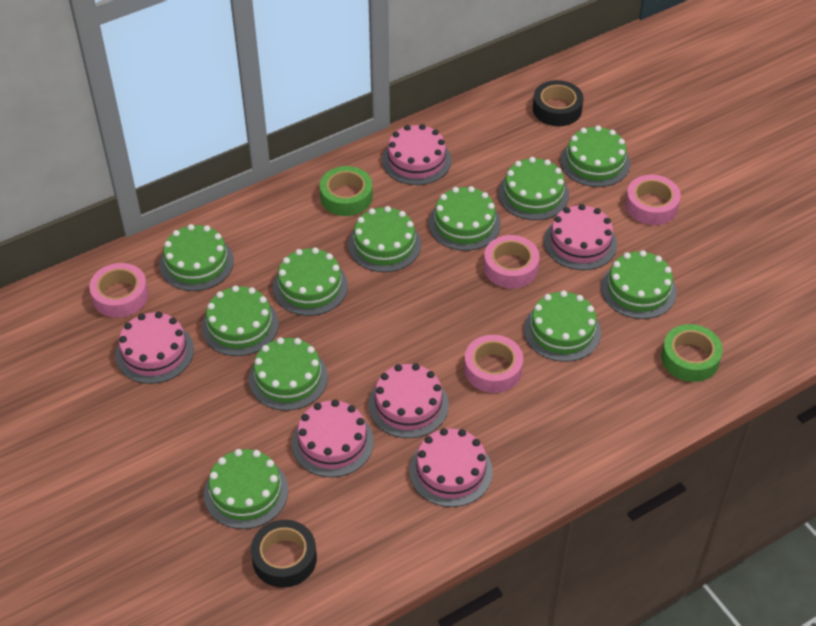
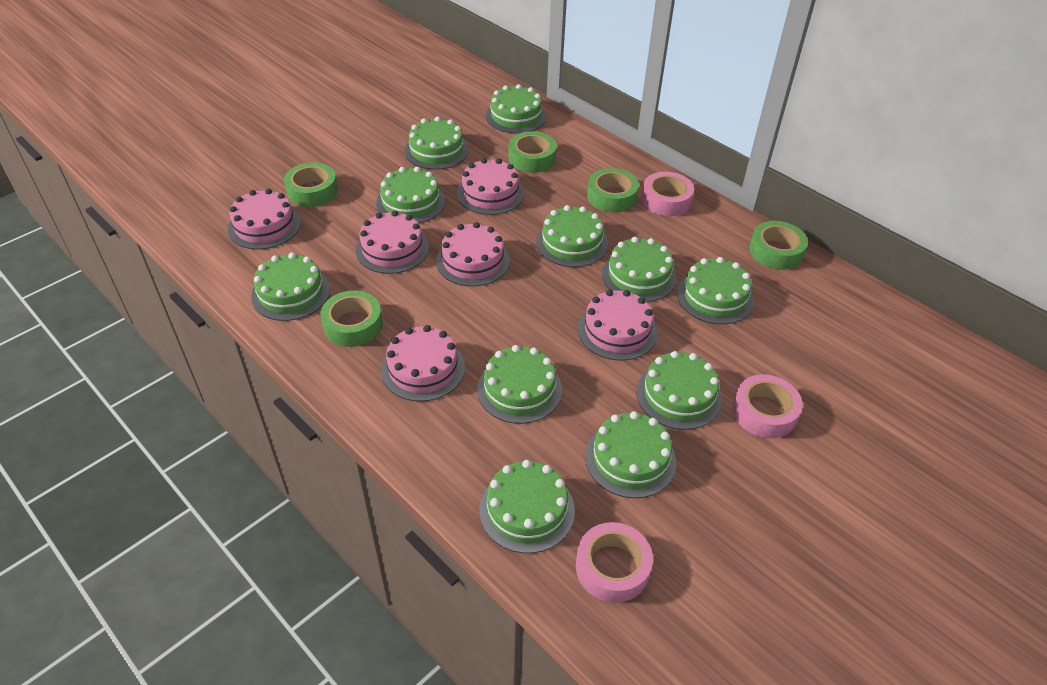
black tape: 2 -> 0
green tape: 2 -> 5
pink tape: 4 -> 3

